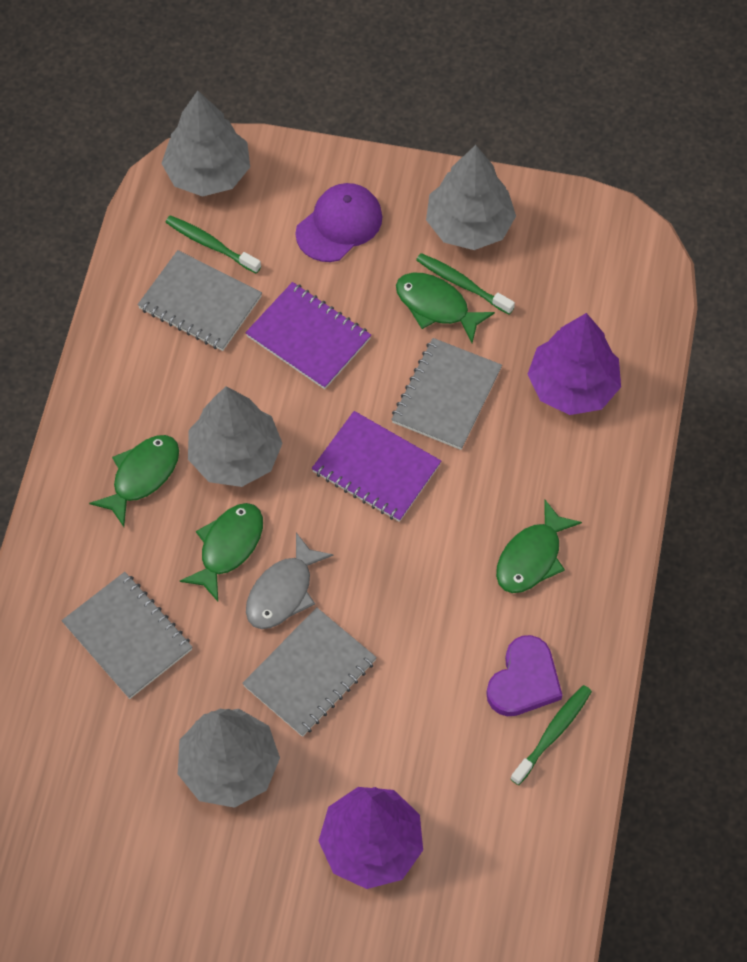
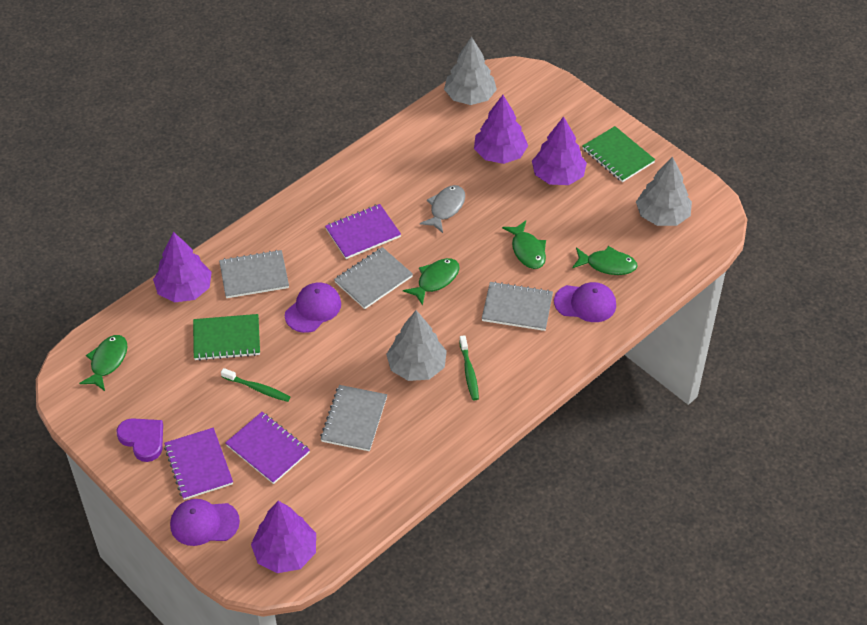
green notebook: 0 -> 2
green toothbrush: 3 -> 2
grey tree: 4 -> 3
purple cap: 1 -> 3
purple notebook: 2 -> 3
purple tree: 2 -> 4

